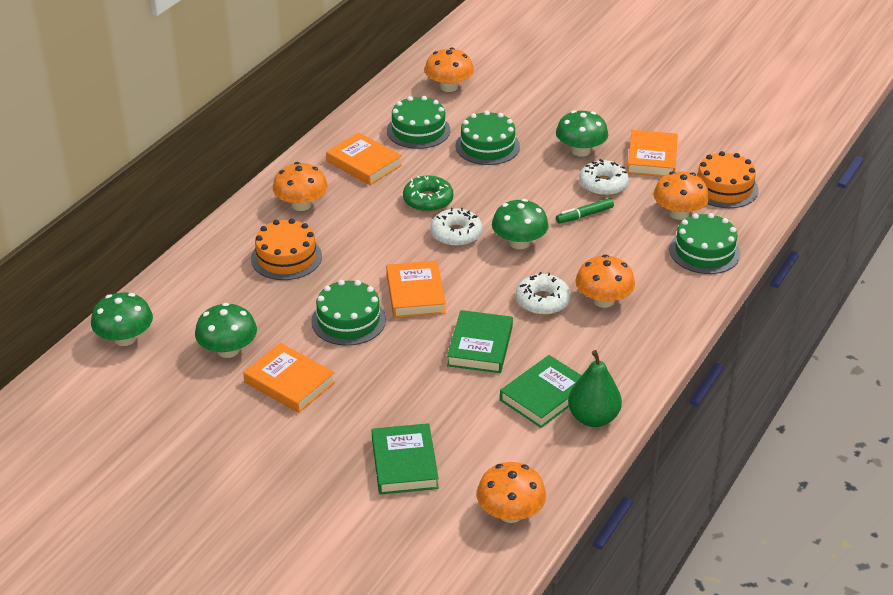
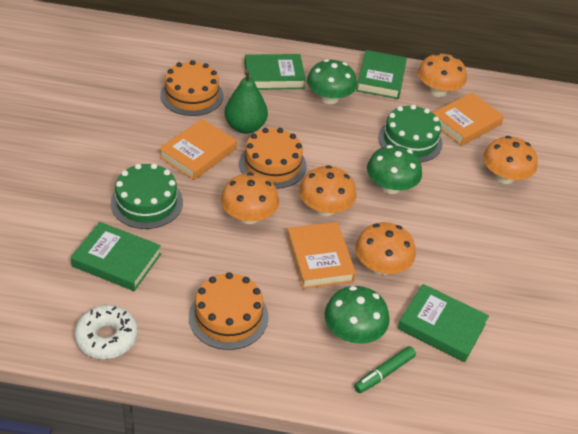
green book: 3 -> 4
green cake: 4 -> 2
green donut: 1 -> 0
green mushroom: 4 -> 3
orange book: 4 -> 3
orange cake: 2 -> 3
white donut: 3 -> 1

